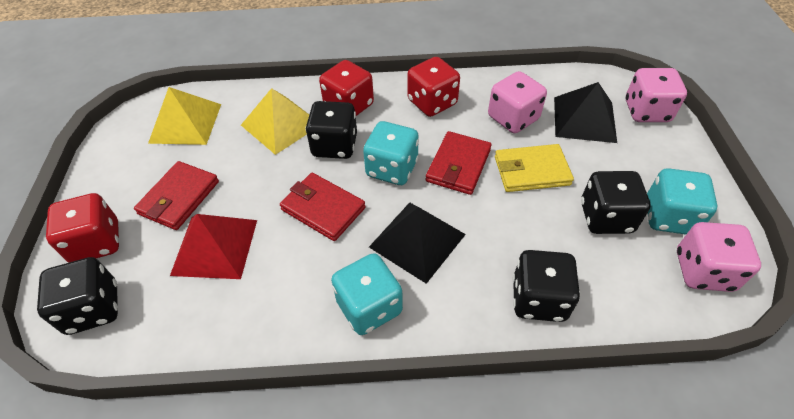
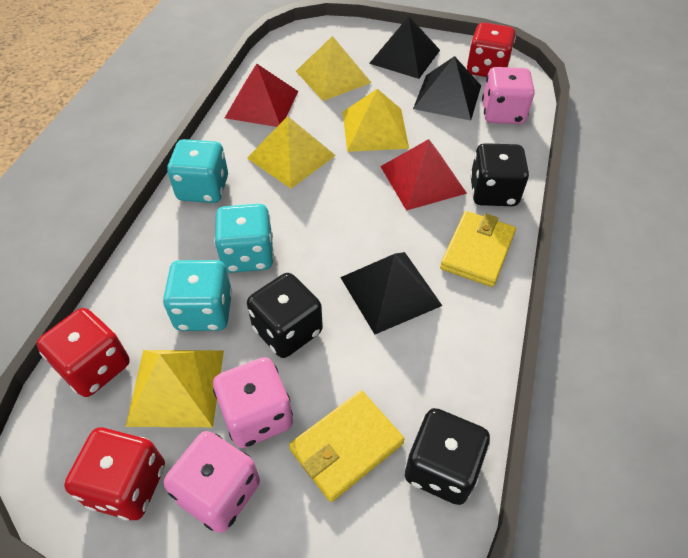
black dice: 4 -> 3
black pyramid: 2 -> 3
red pyramid: 1 -> 2
red wallet: 3 -> 0
yellow pyramid: 2 -> 4
yellow wallet: 1 -> 2

